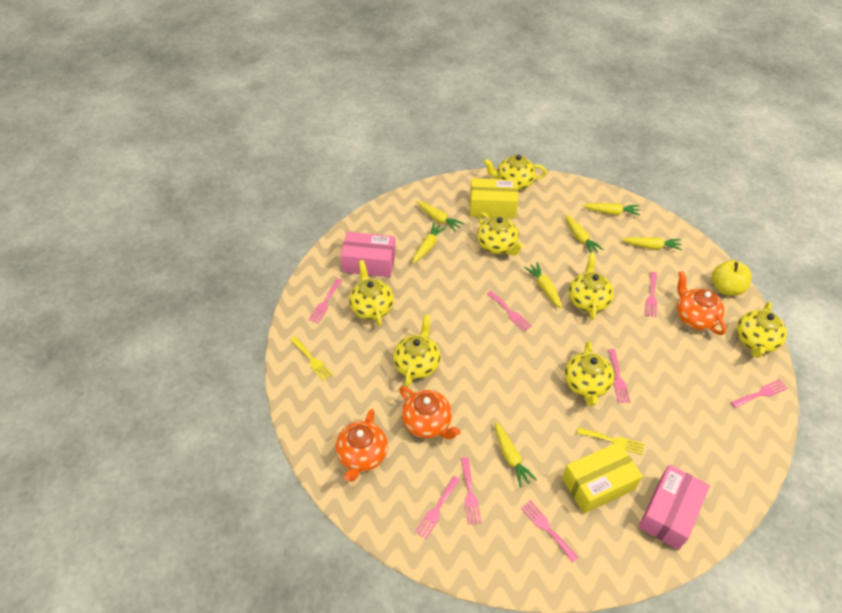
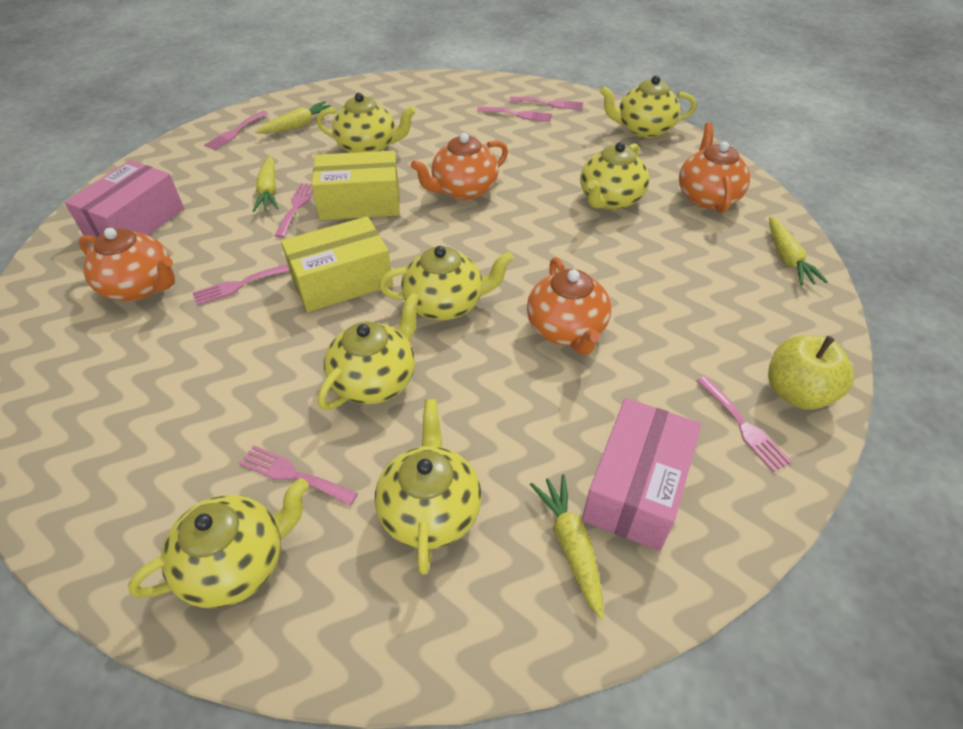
orange teapot: 3 -> 4
pink fork: 8 -> 7
yellow carrot: 7 -> 4
yellow fork: 2 -> 0

